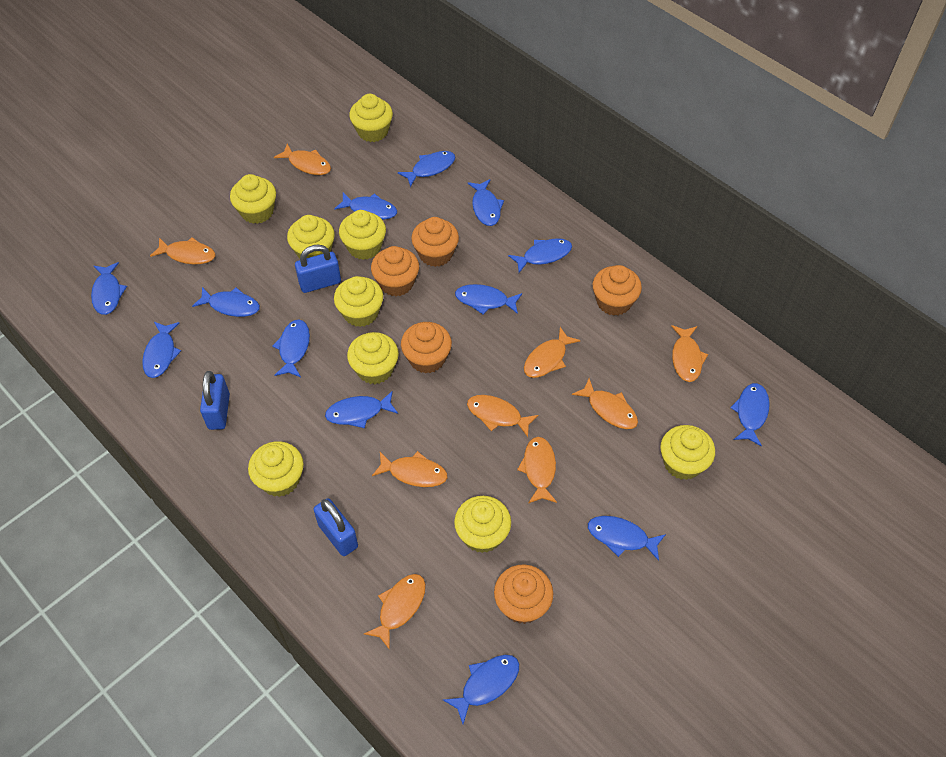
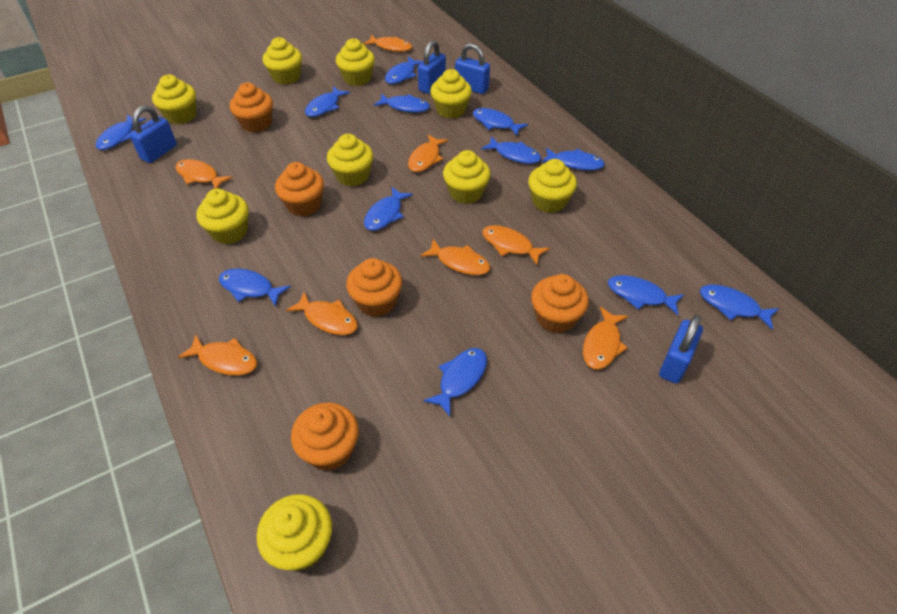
blue fish: 13 -> 12
blue padlock: 3 -> 4
orange fish: 9 -> 8

